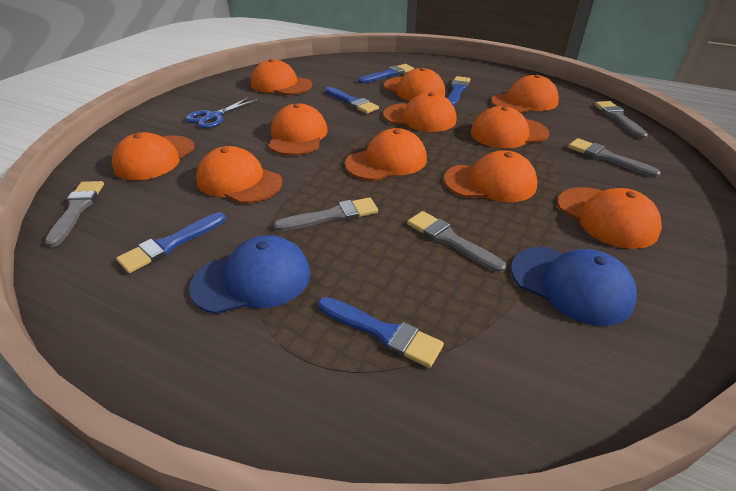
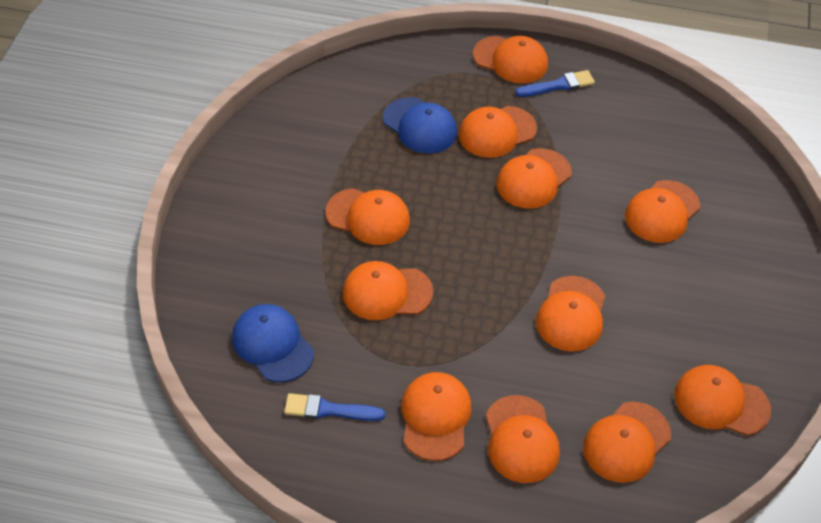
blue brush: 5 -> 2
blue scissors: 1 -> 0
grey brush: 5 -> 0

